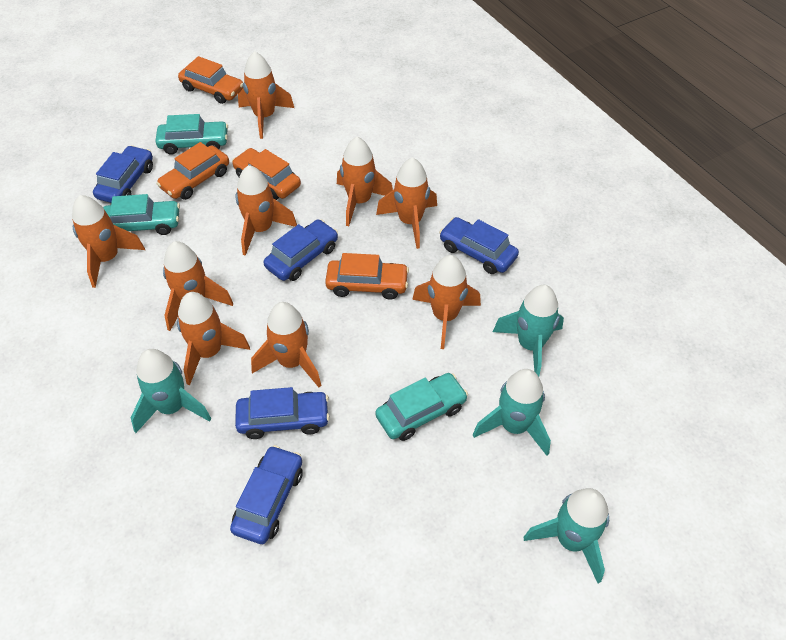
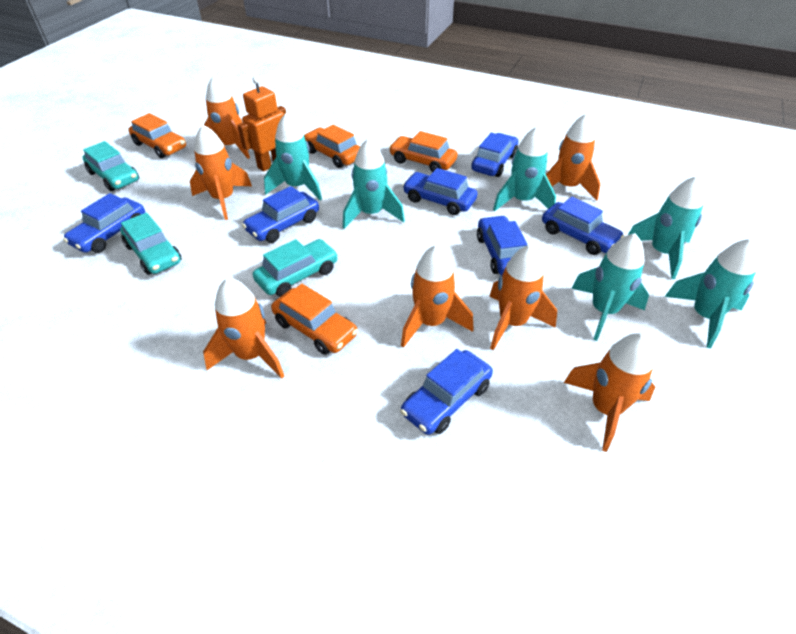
blue car: 5 -> 7
orange robot: 0 -> 1
orange rocket: 9 -> 7
turquoise rocket: 4 -> 6

